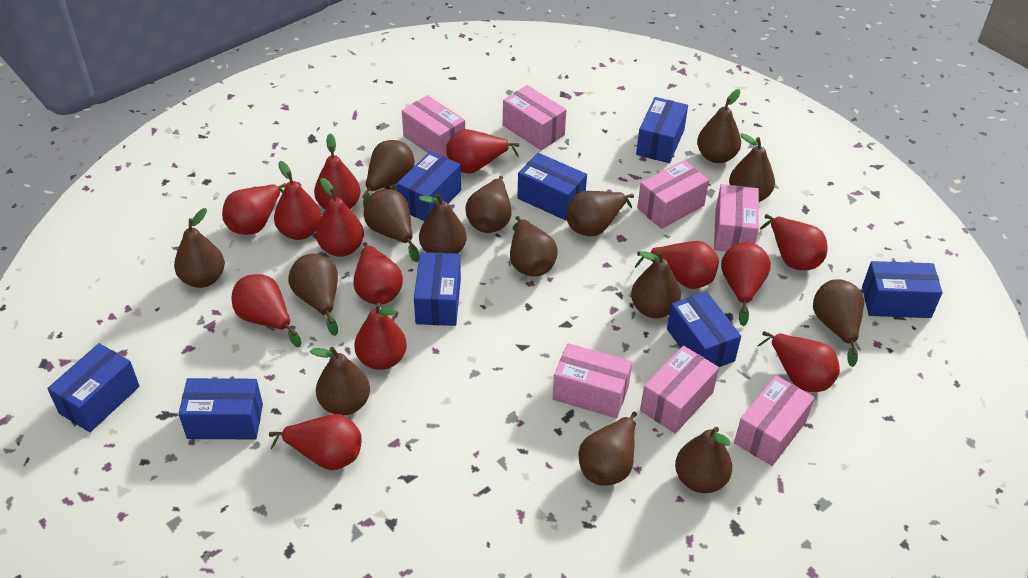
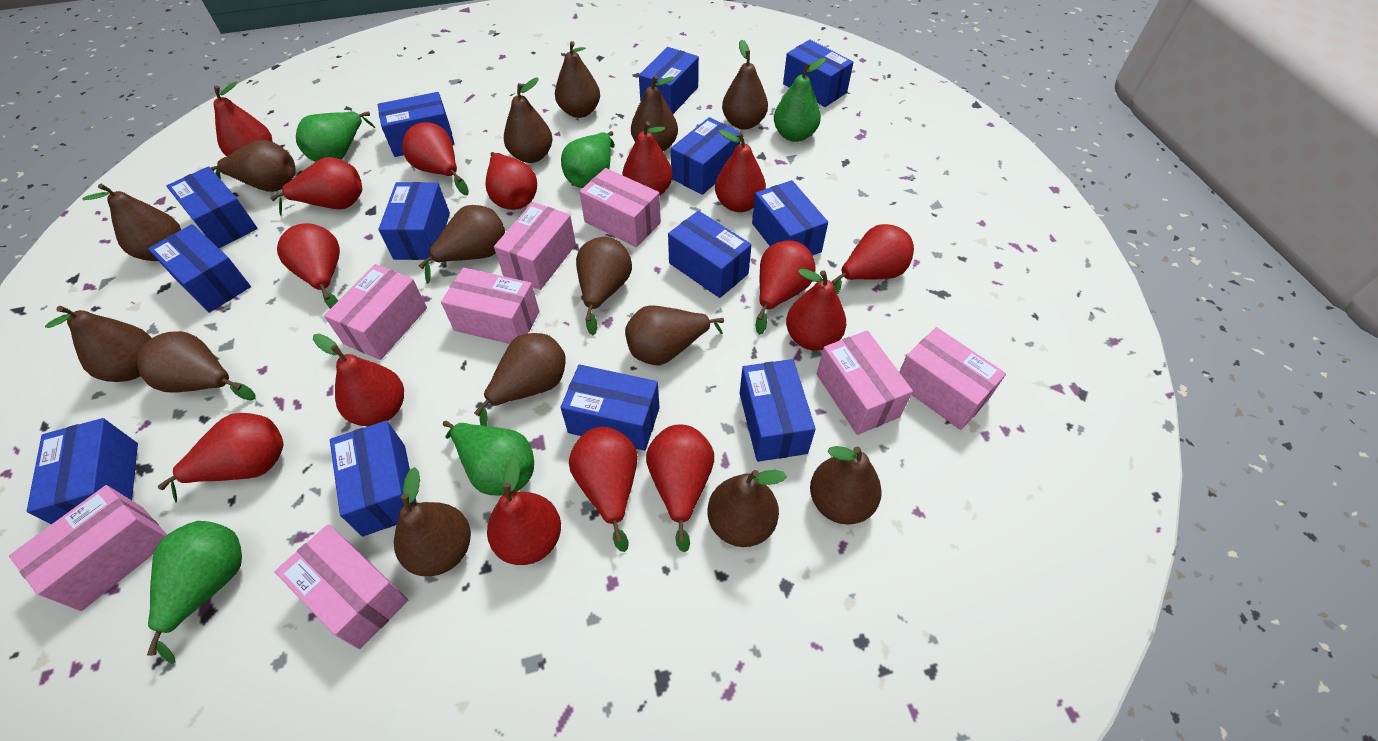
blue box: 8 -> 13
green pear: 0 -> 5
pink box: 7 -> 8
red pear: 13 -> 15

